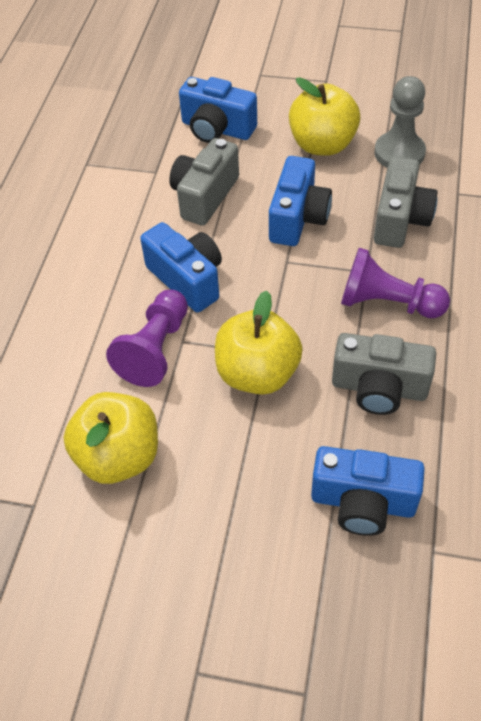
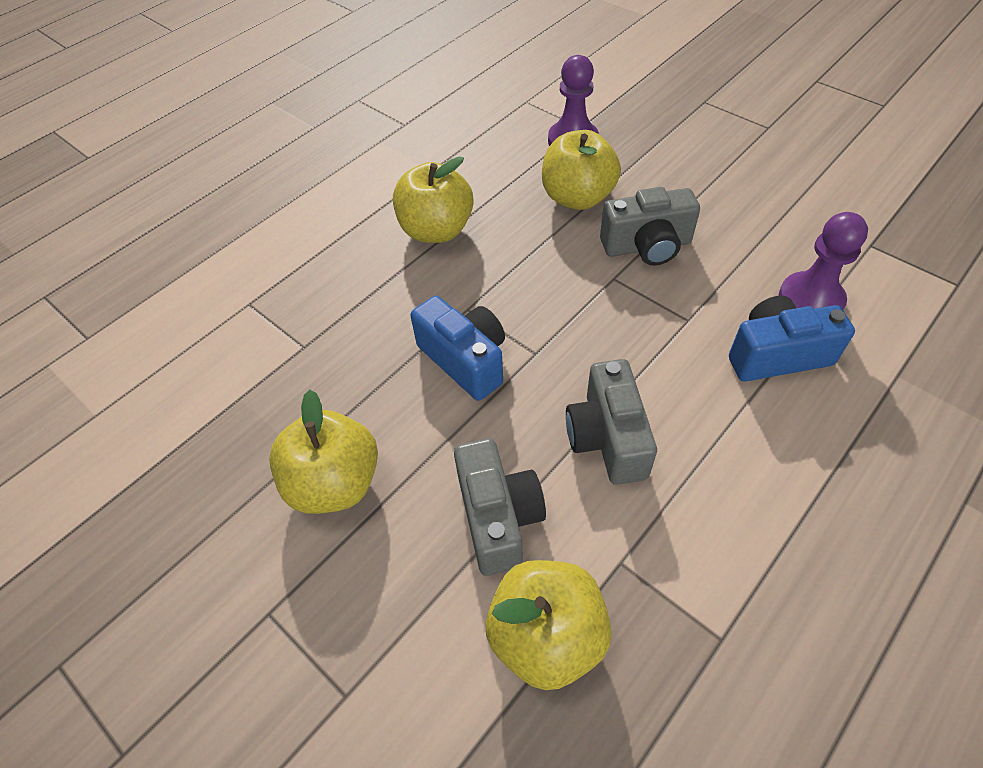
blue camera: 4 -> 2
grey pawn: 1 -> 0
yellow apple: 3 -> 4

